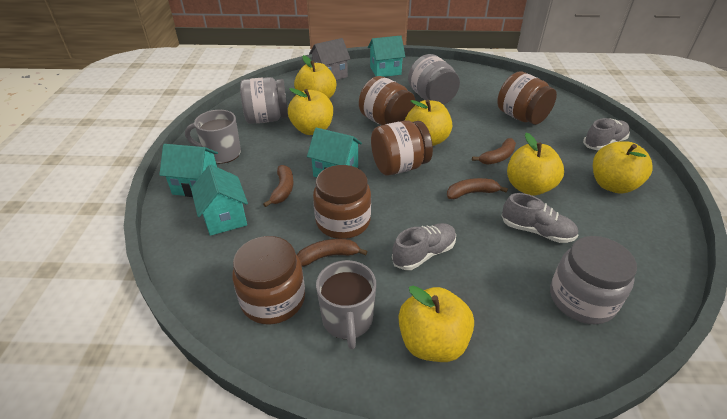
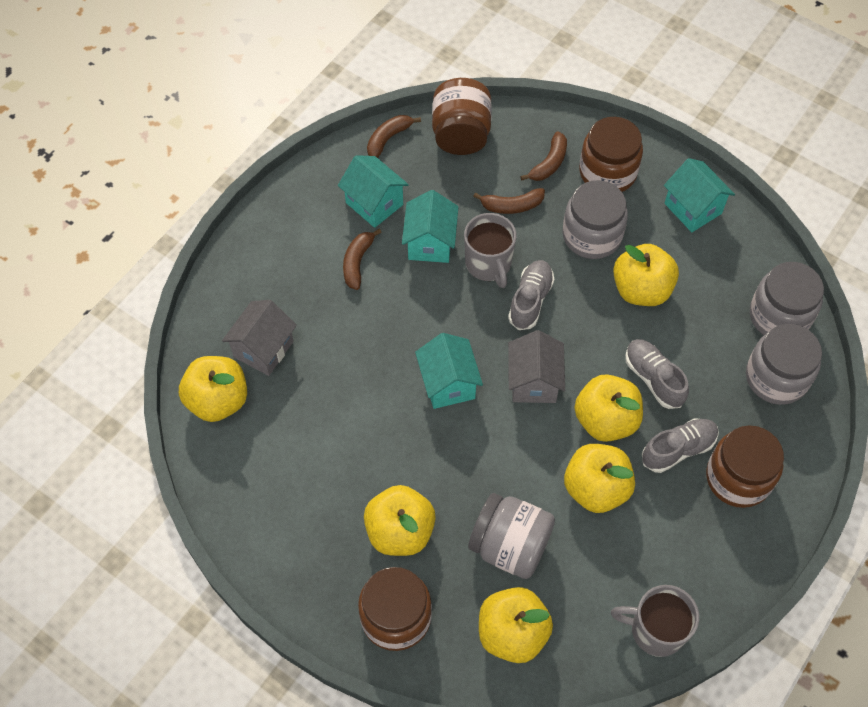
brown jar: 5 -> 4
grey house: 1 -> 2
grey jar: 3 -> 4

